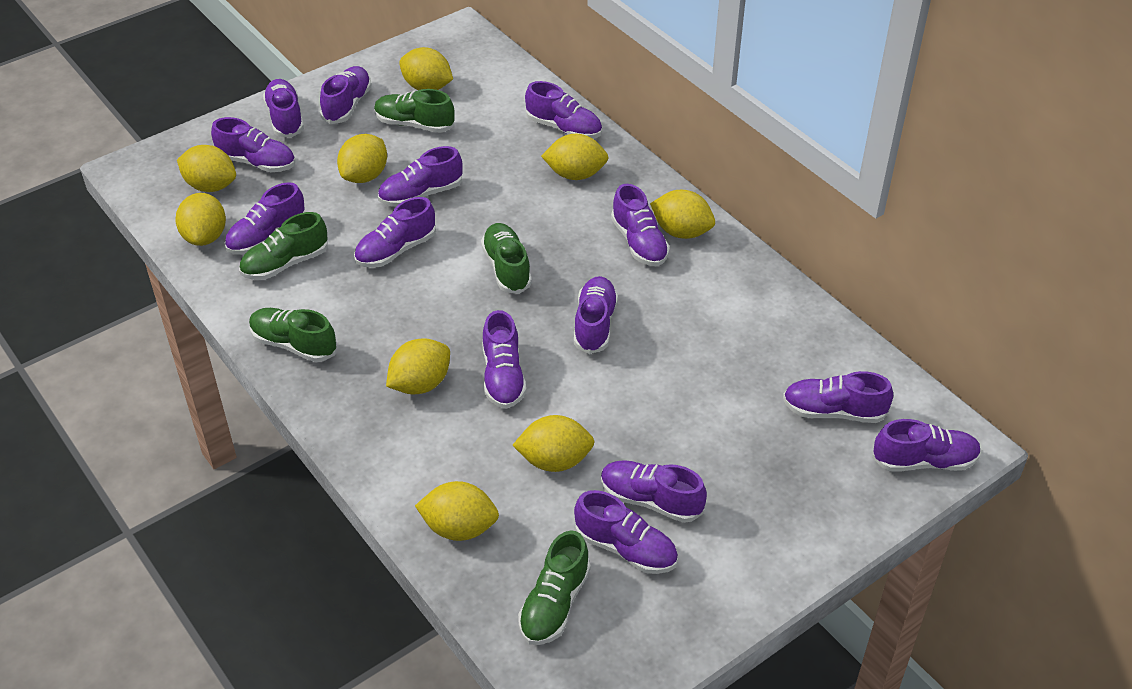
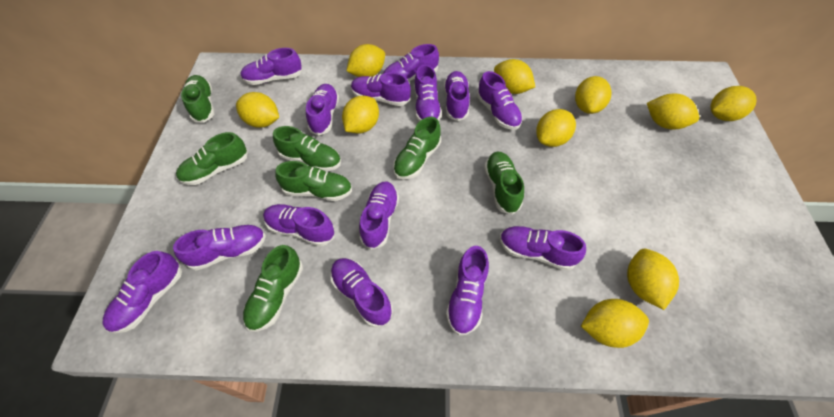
green shoe: 5 -> 7
yellow lemon: 9 -> 10

